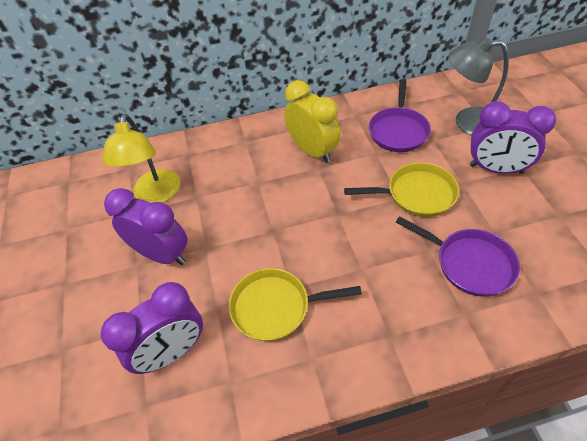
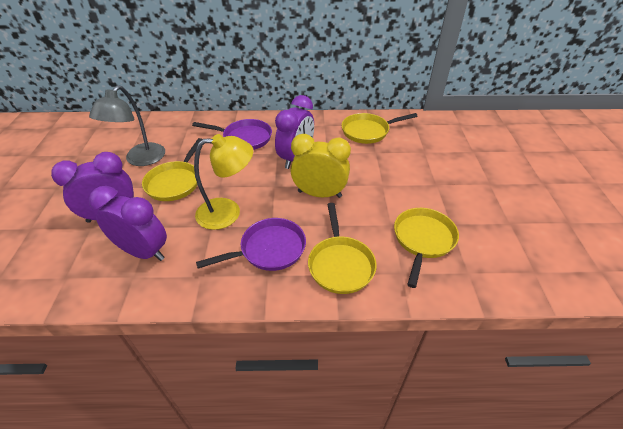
yellow pan: 2 -> 4

